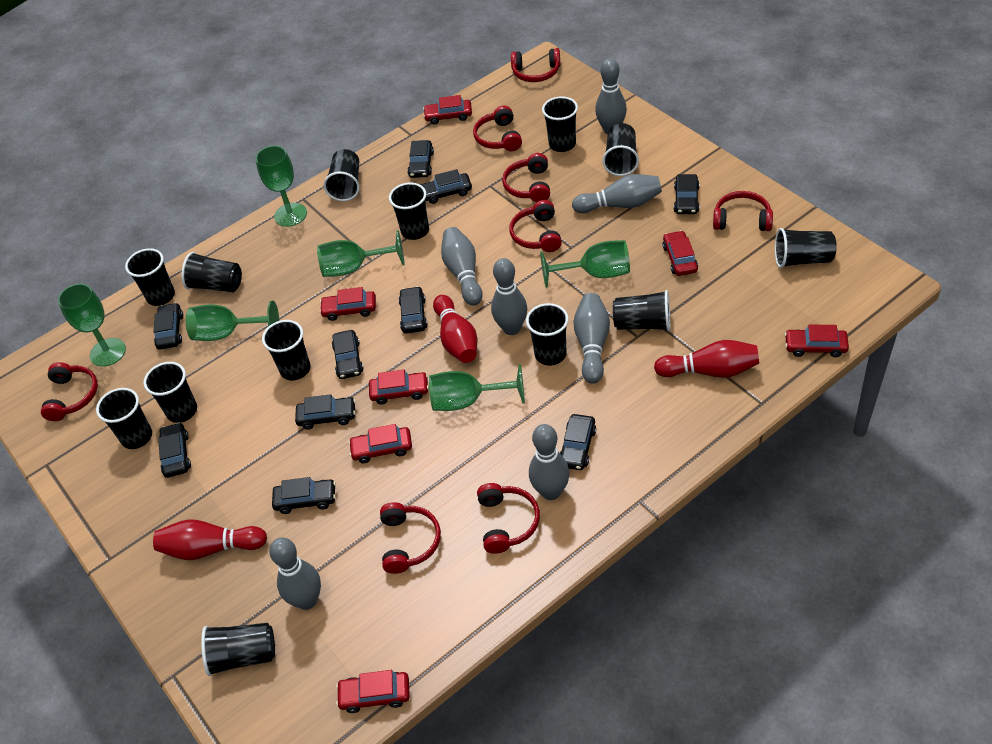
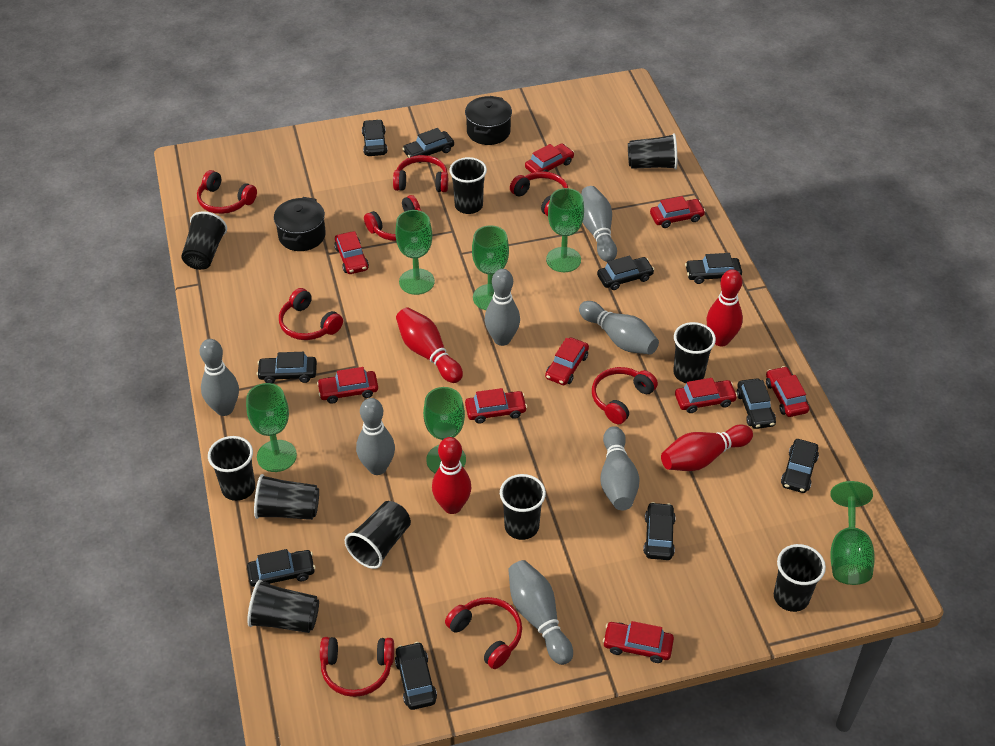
black cup: 13 -> 10
black pot: 0 -> 2
red bowling pin: 3 -> 4
red car: 7 -> 9

